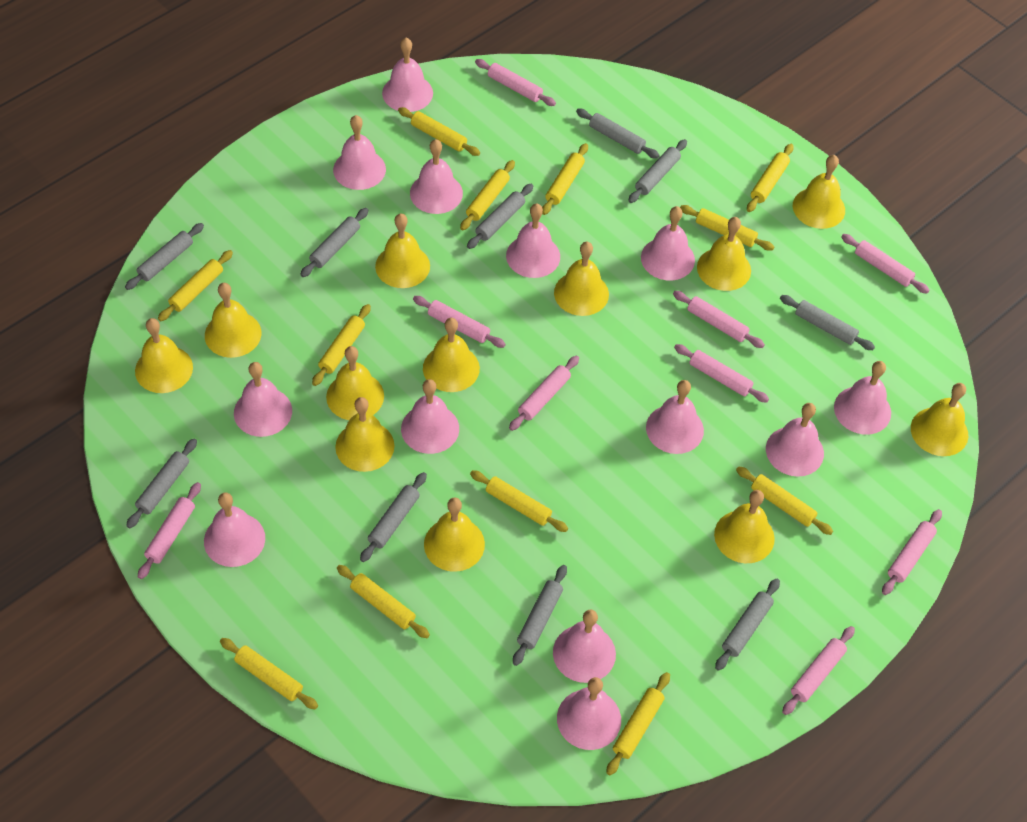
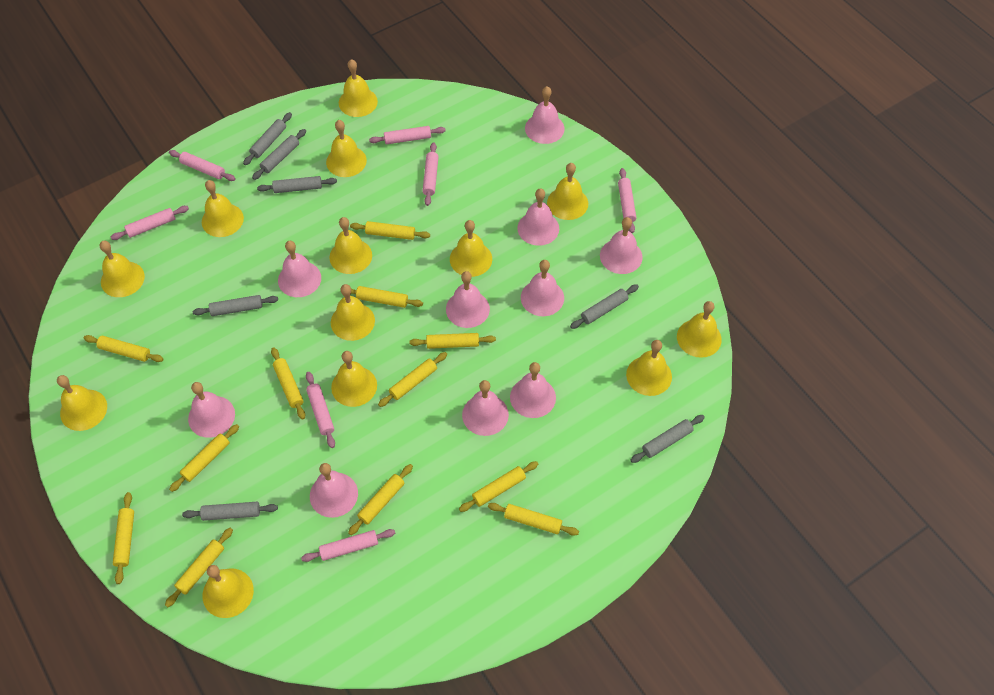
grey rolling pin: 10 -> 7
pink bell: 13 -> 10
pink rolling pin: 9 -> 7
yellow bell: 12 -> 13

